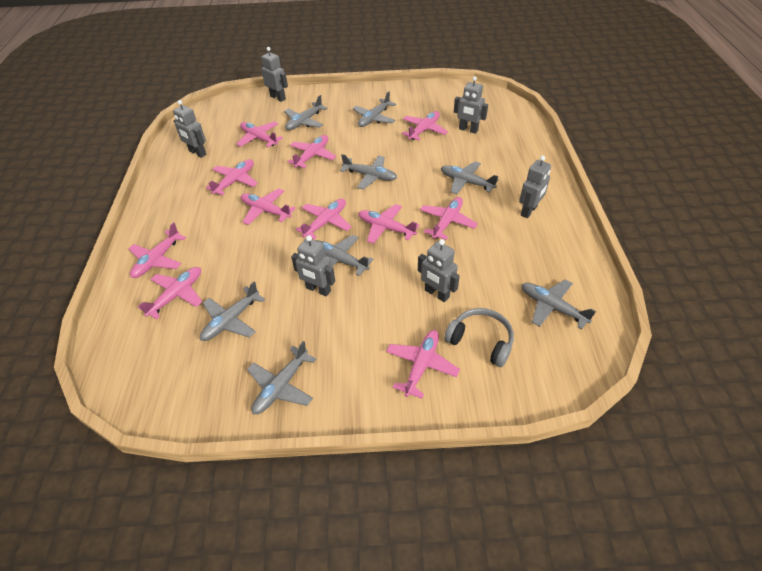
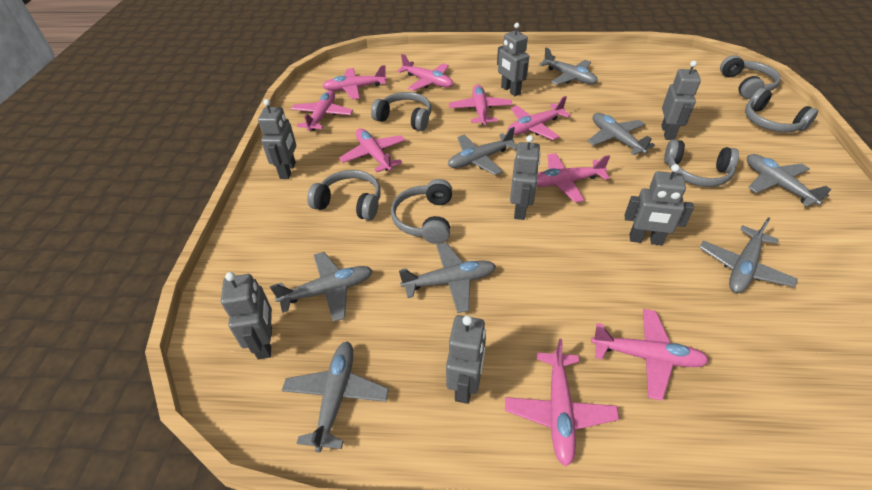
grey headphones: 1 -> 6
grey robot: 6 -> 7
pink plane: 11 -> 9

